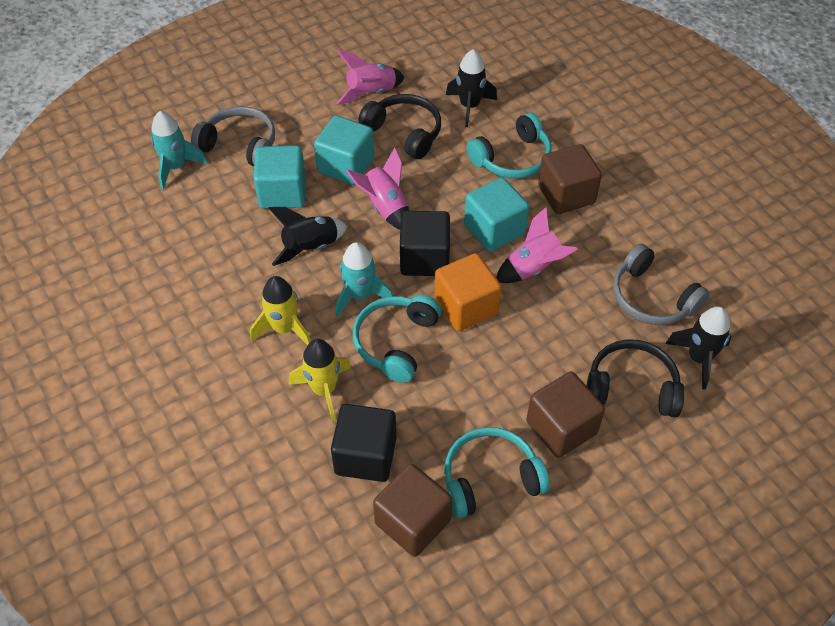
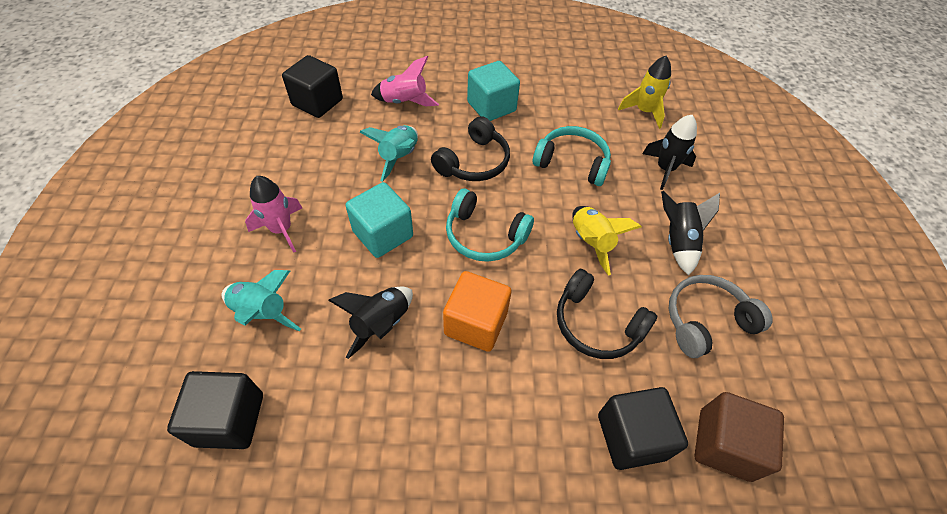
black cube: 2 -> 3
brown cube: 3 -> 1
grey headphones: 2 -> 1
pink rocket: 3 -> 2
turquoise cube: 3 -> 2
turquoise headphones: 3 -> 2

